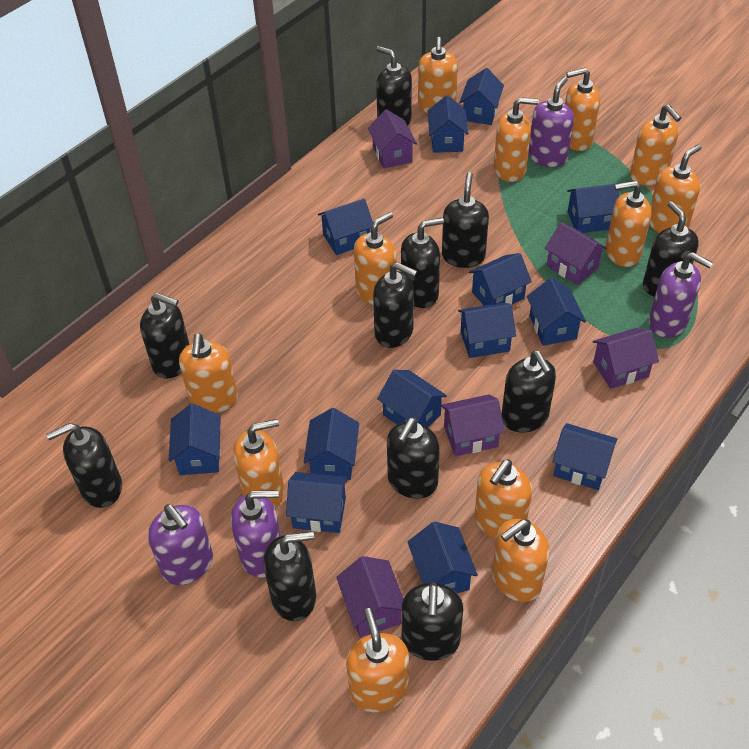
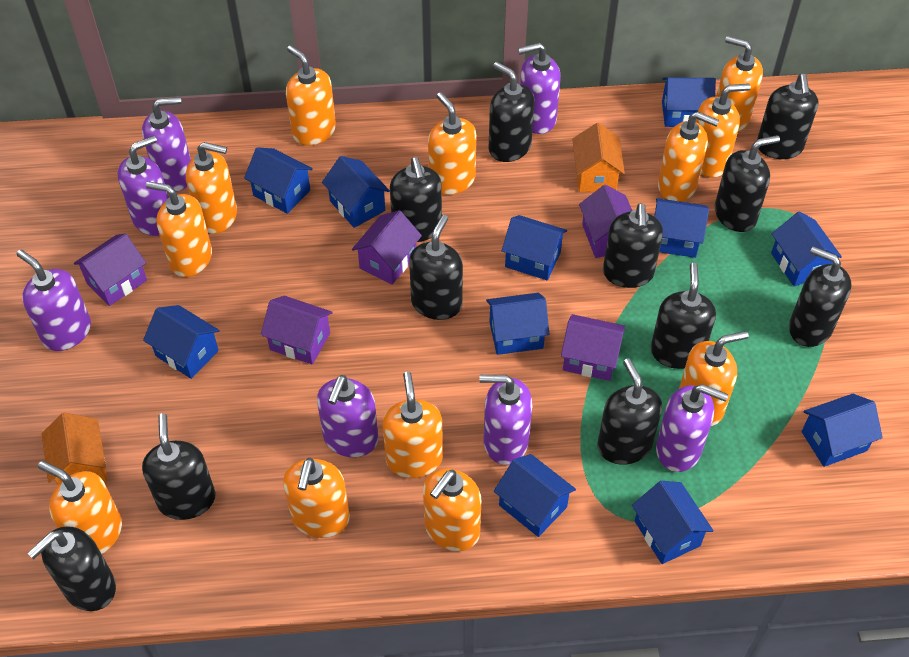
blue house: 13 -> 11
orange house: 0 -> 2
purple soap dispenser: 4 -> 7

